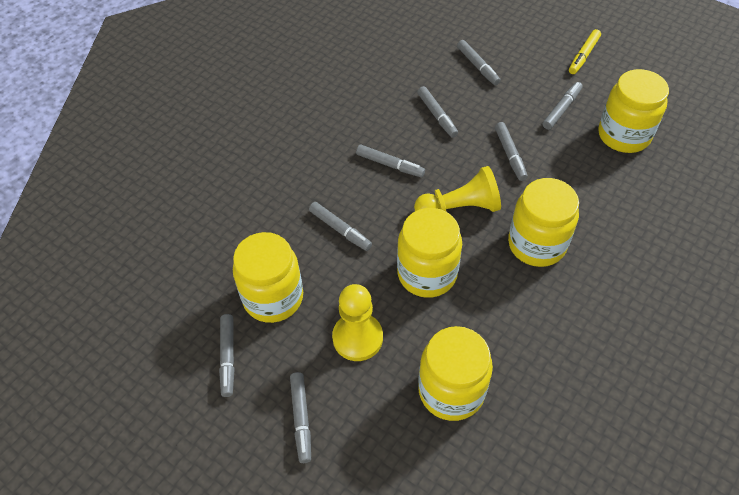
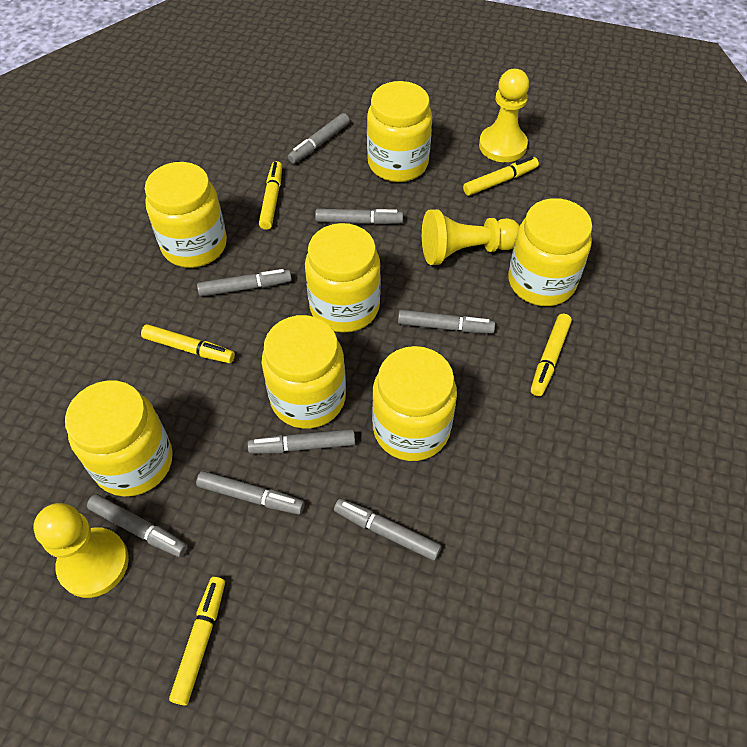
yellow jar: 5 -> 7
yellow marker: 1 -> 5
yellow pawn: 2 -> 3

